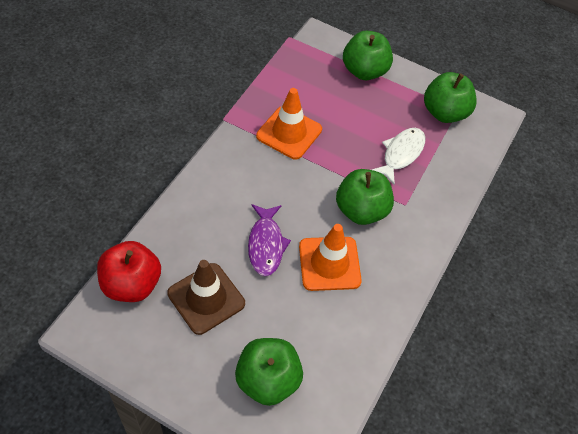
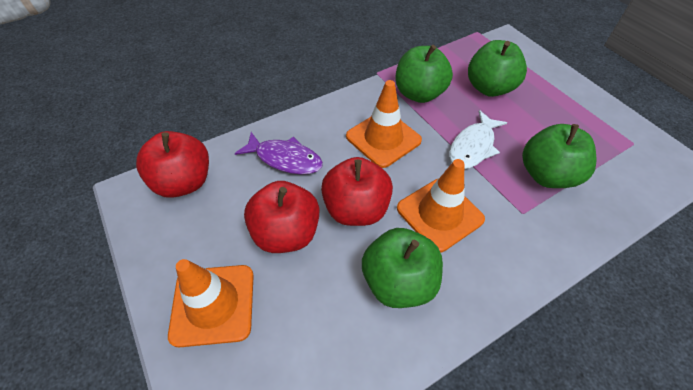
brown traffic cone: 1 -> 0
orange traffic cone: 2 -> 3
red apple: 1 -> 3

